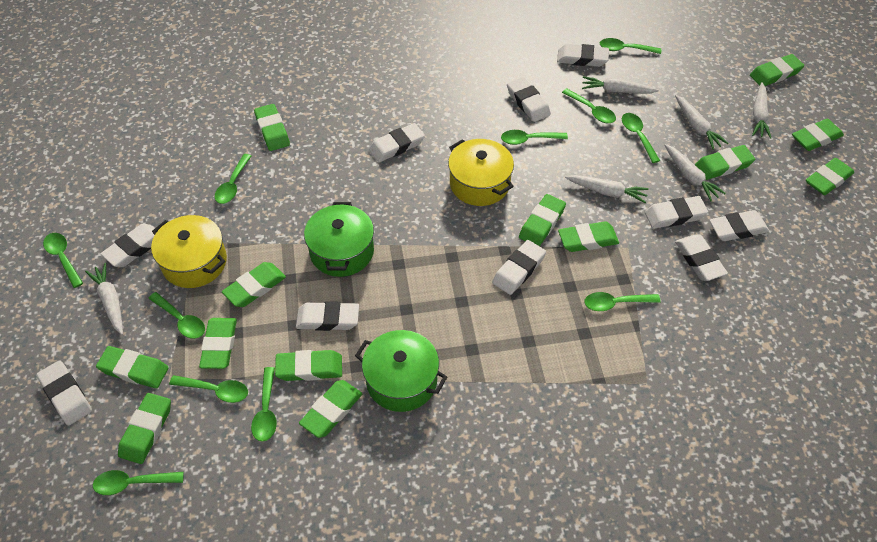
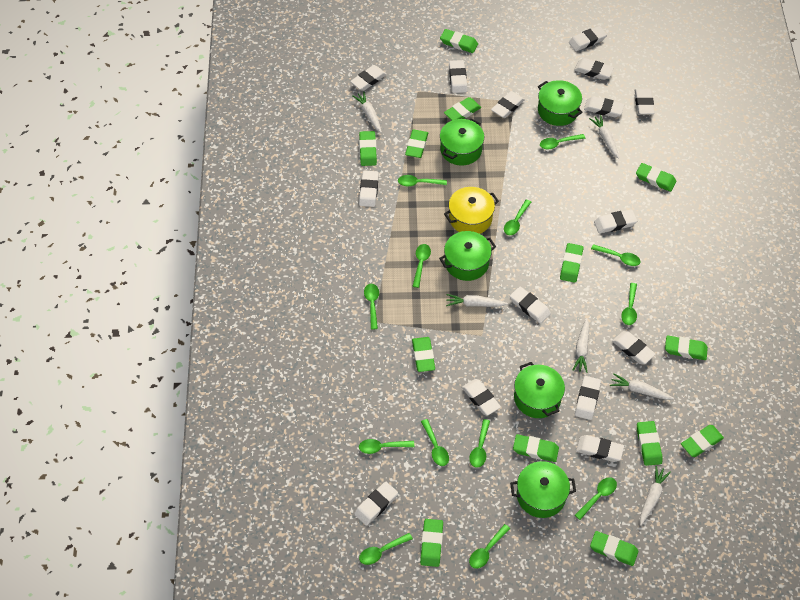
green pot: 2 -> 5
green spoon: 11 -> 13
white eraser: 10 -> 15
yellow pot: 2 -> 1

